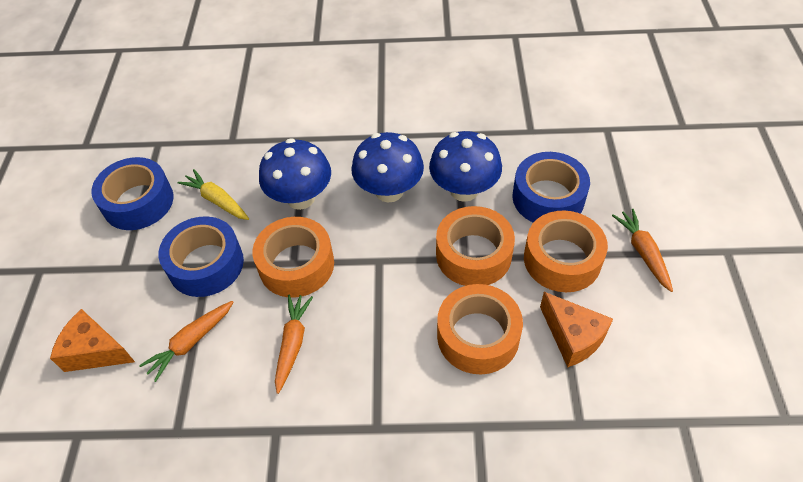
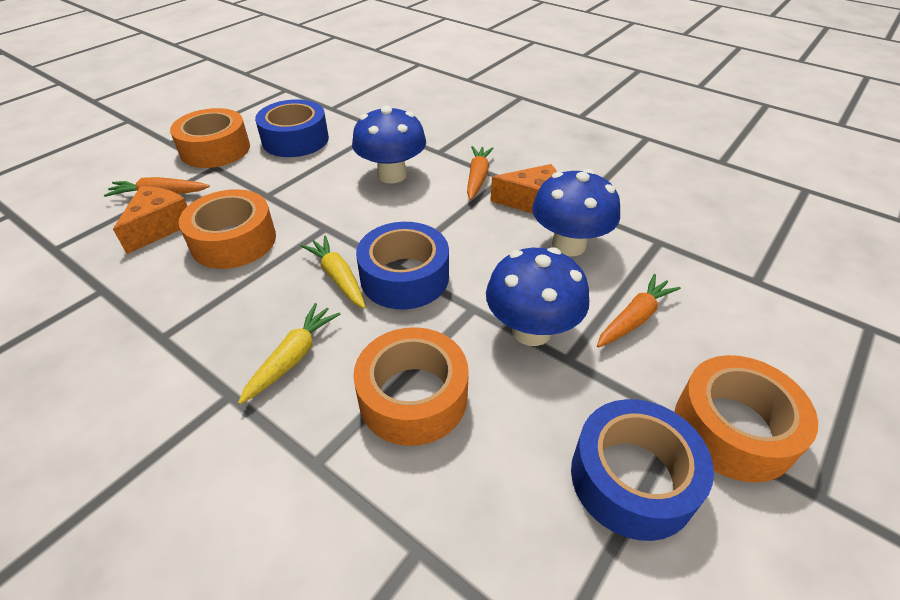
yellow carrot: 1 -> 2

